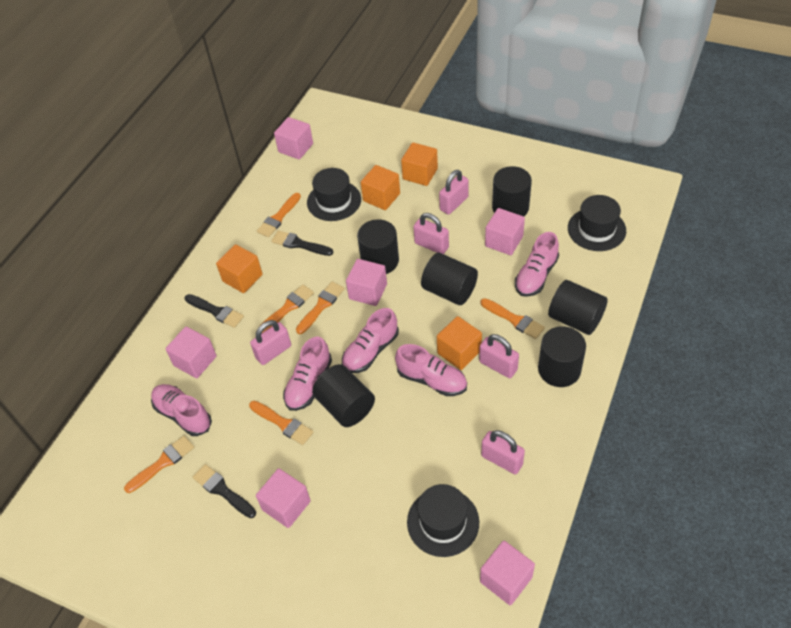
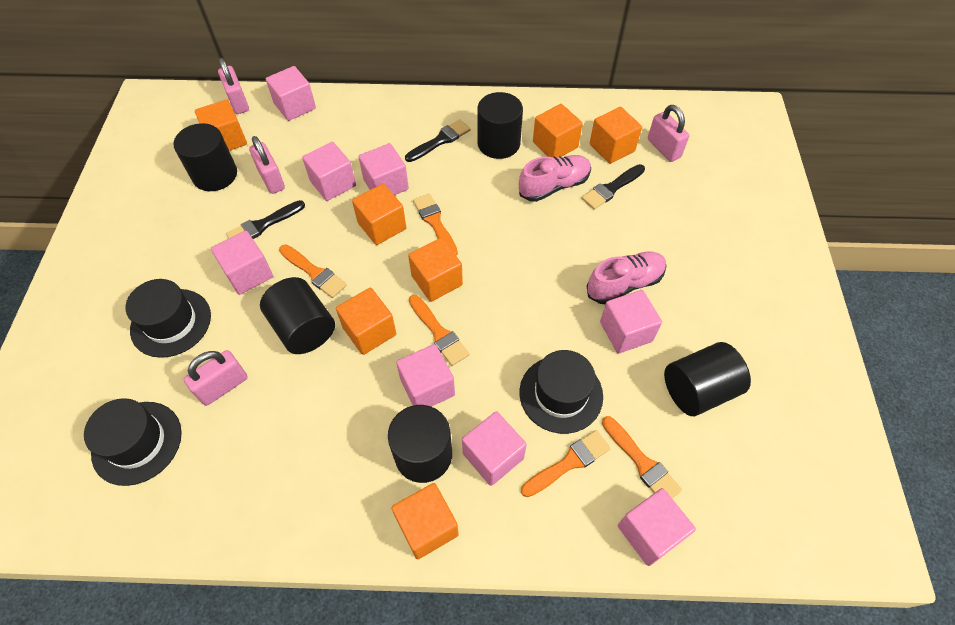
black cylinder: 6 -> 5
orange brush: 6 -> 5
orange cube: 4 -> 7
pink cube: 6 -> 8
pink padlock: 5 -> 4
pink shoe: 5 -> 2

